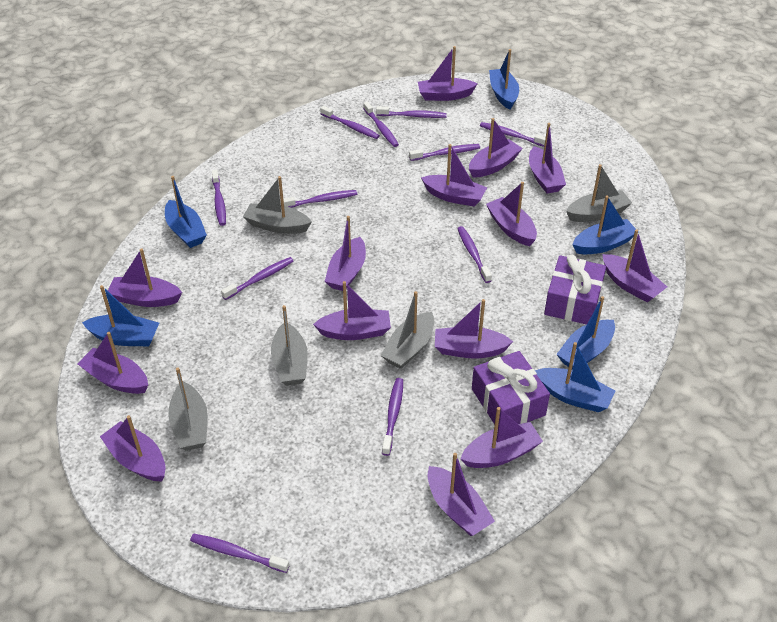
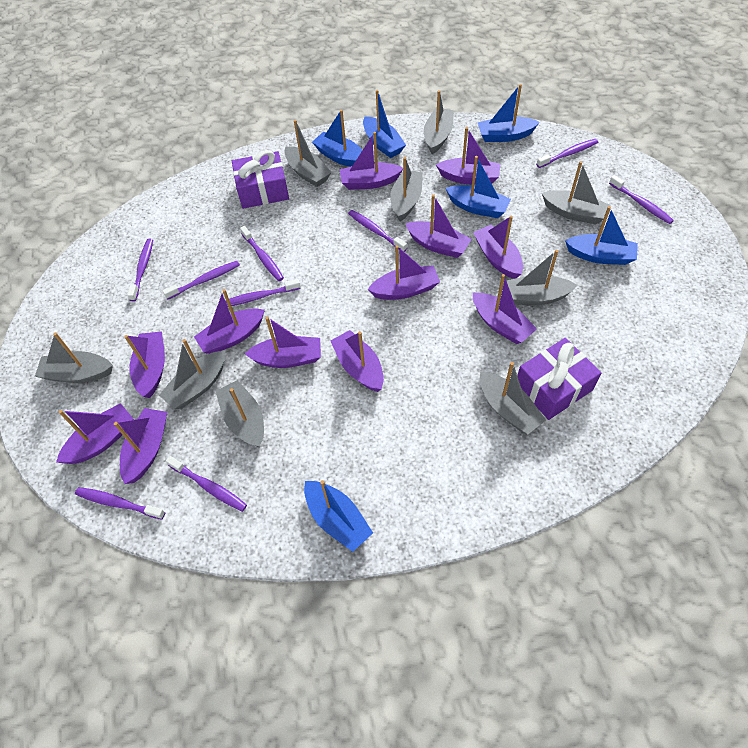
grey boat: 5 -> 9
purple boat: 14 -> 12
purple toothbrush: 11 -> 9

